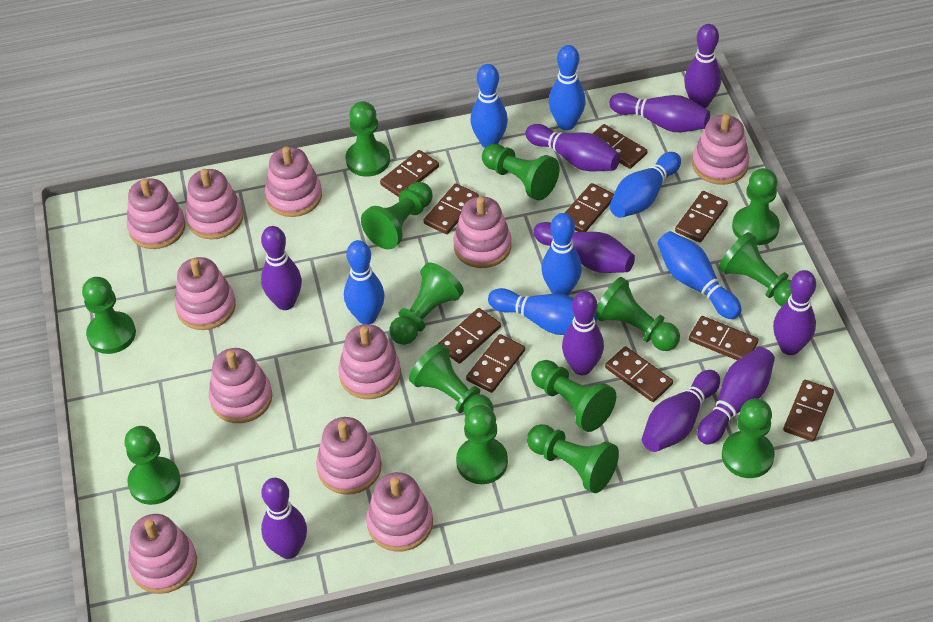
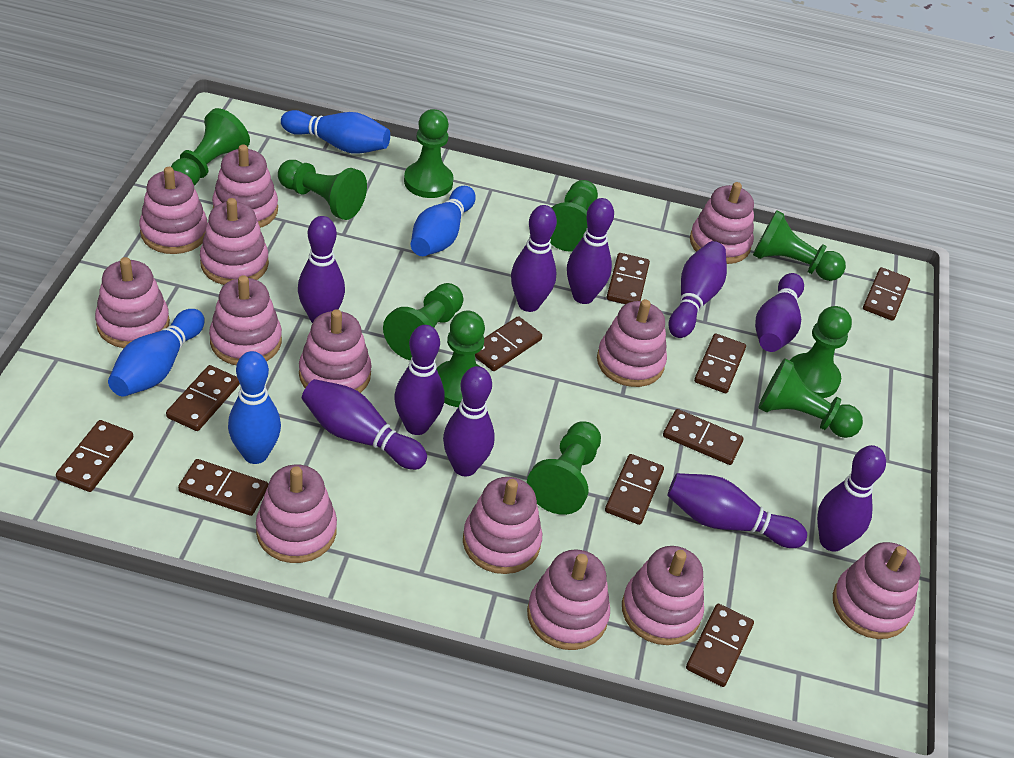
blue bowling pin: 7 -> 4
green pawn: 14 -> 10
pink stacking toy: 11 -> 13

